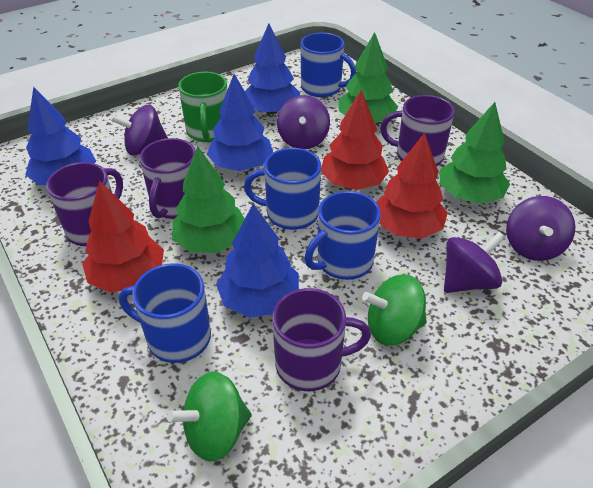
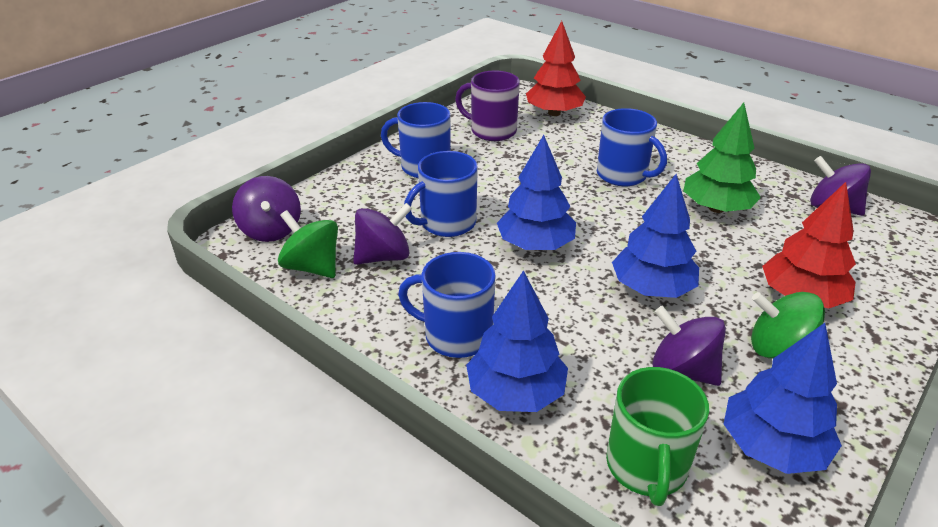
green tree: 3 -> 1
purple mug: 4 -> 1
red tree: 3 -> 2

